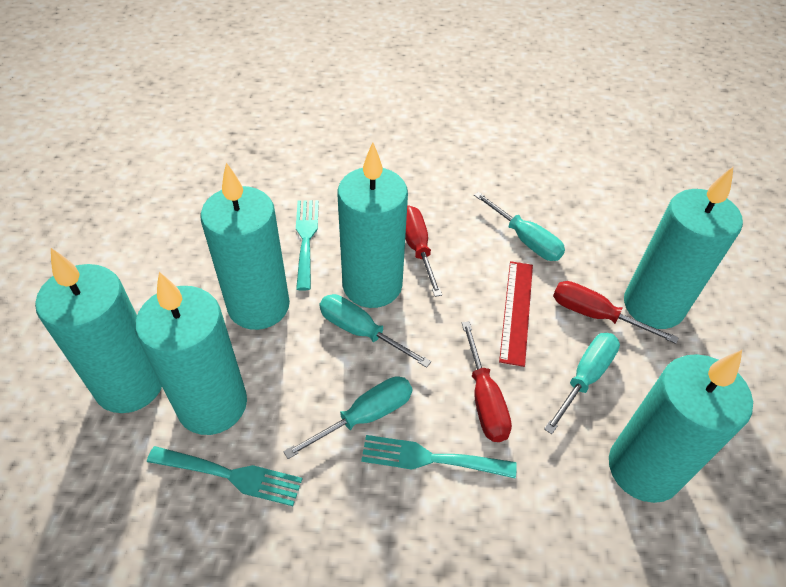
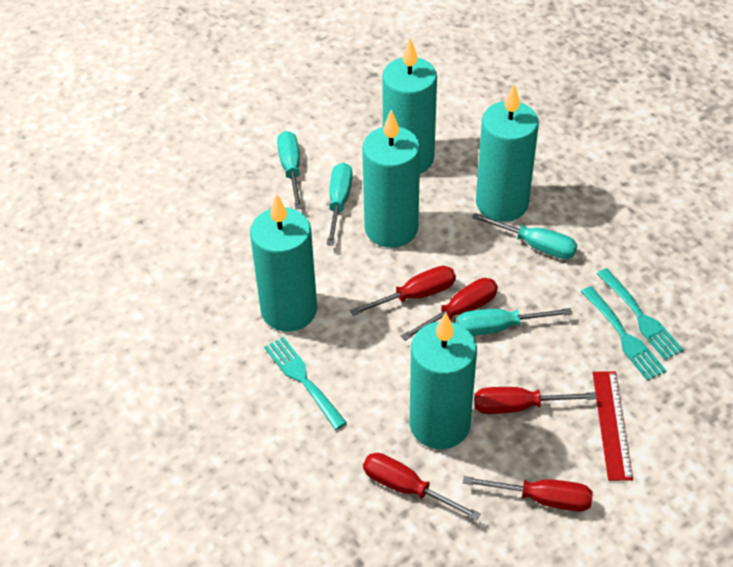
red screwdriver: 3 -> 5
turquoise candle: 6 -> 5

